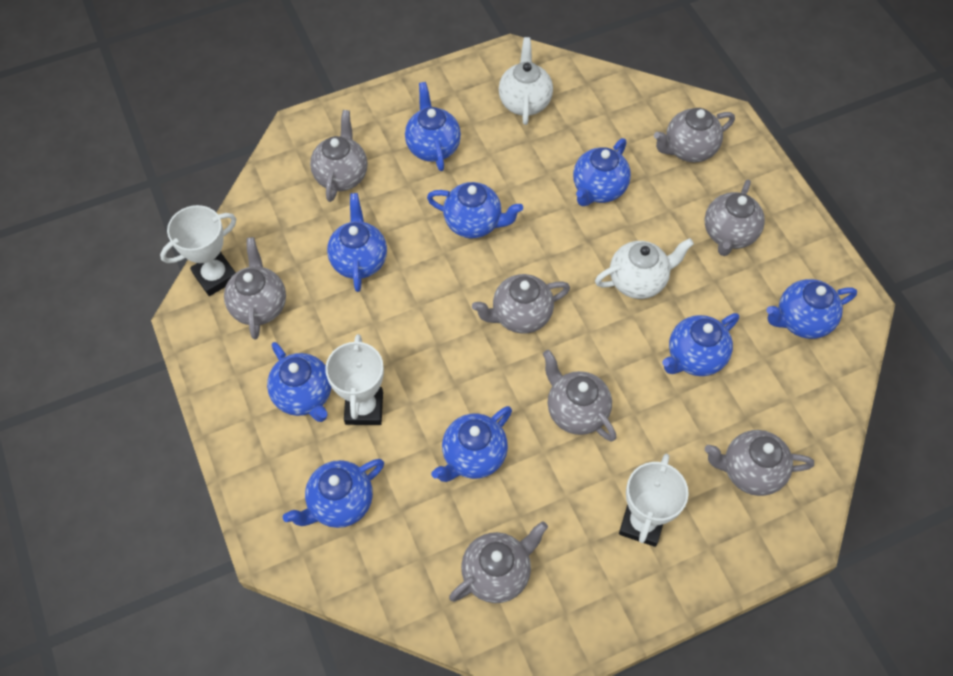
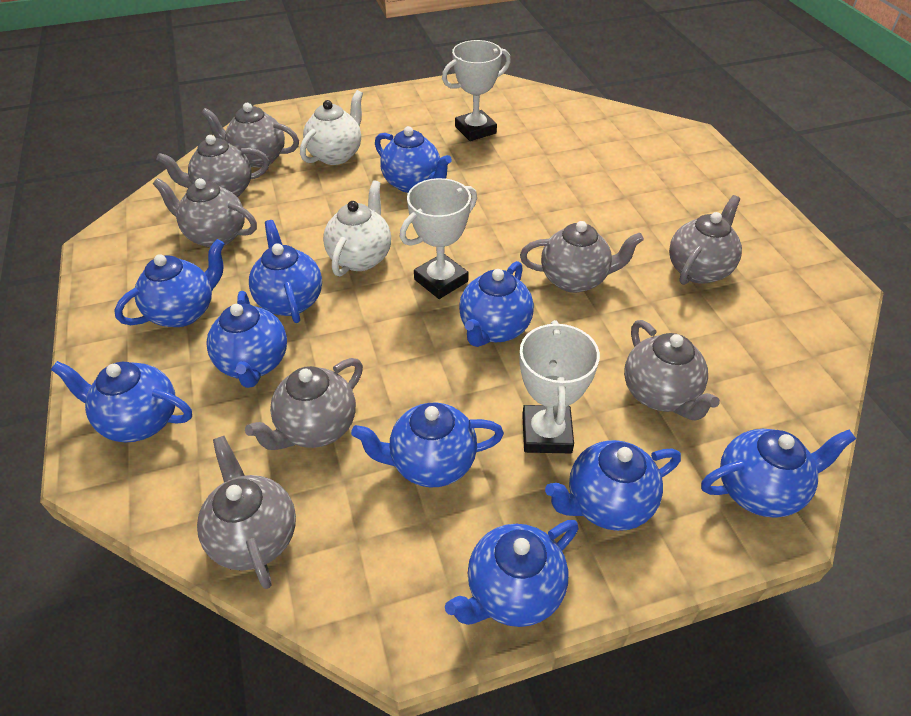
blue teapot: 9 -> 10

